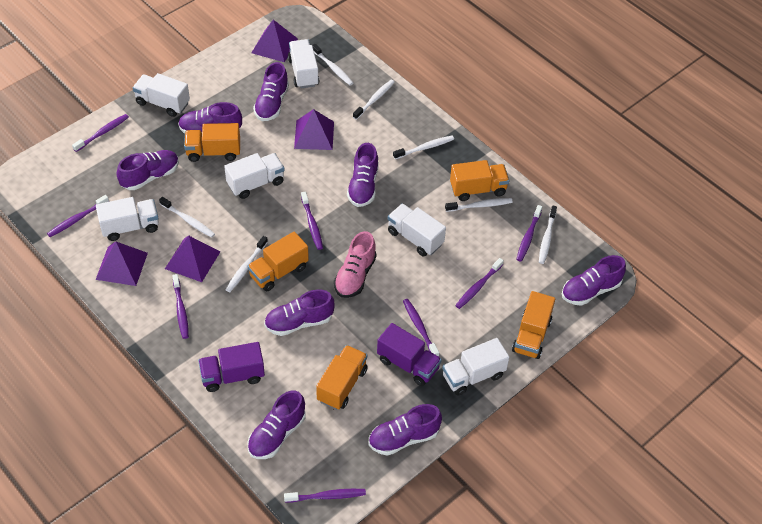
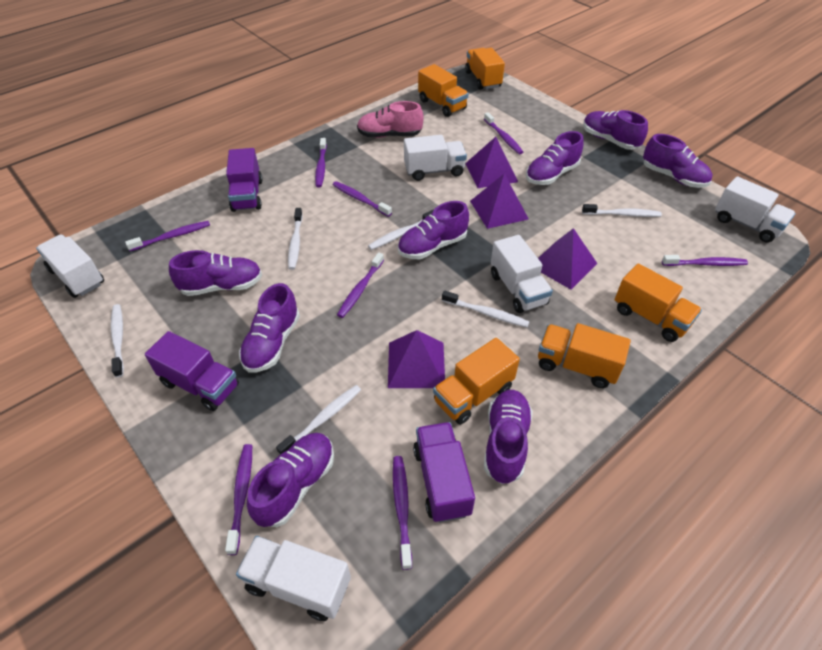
purple truck: 2 -> 3
white toothbrush: 7 -> 6
white truck: 6 -> 5

